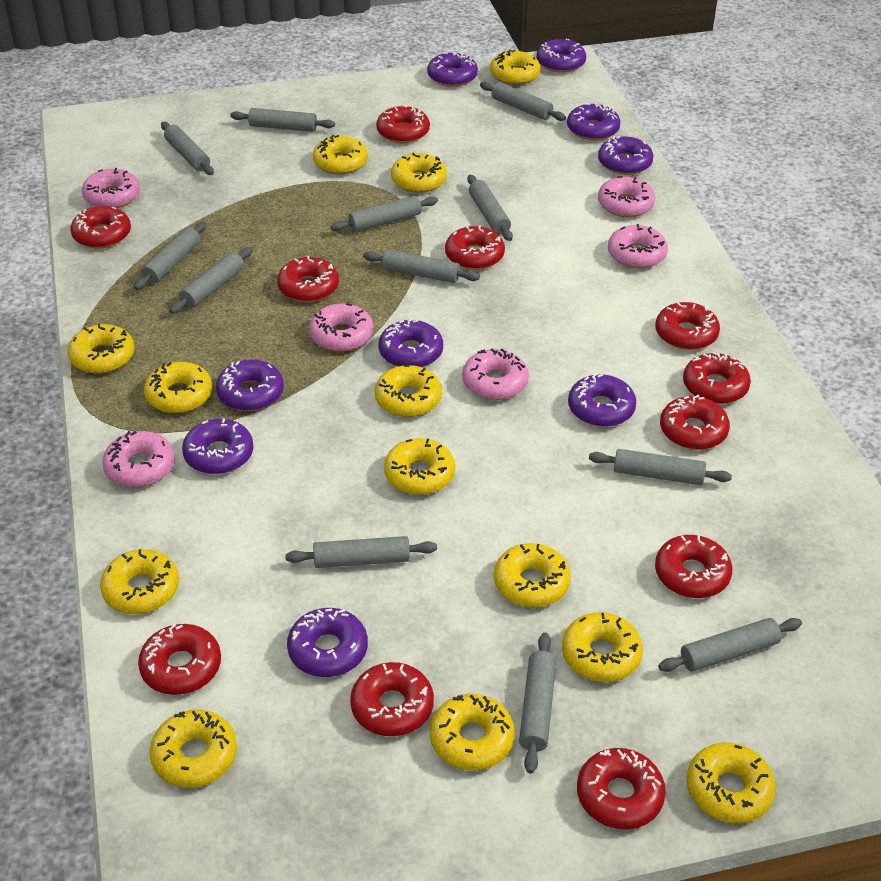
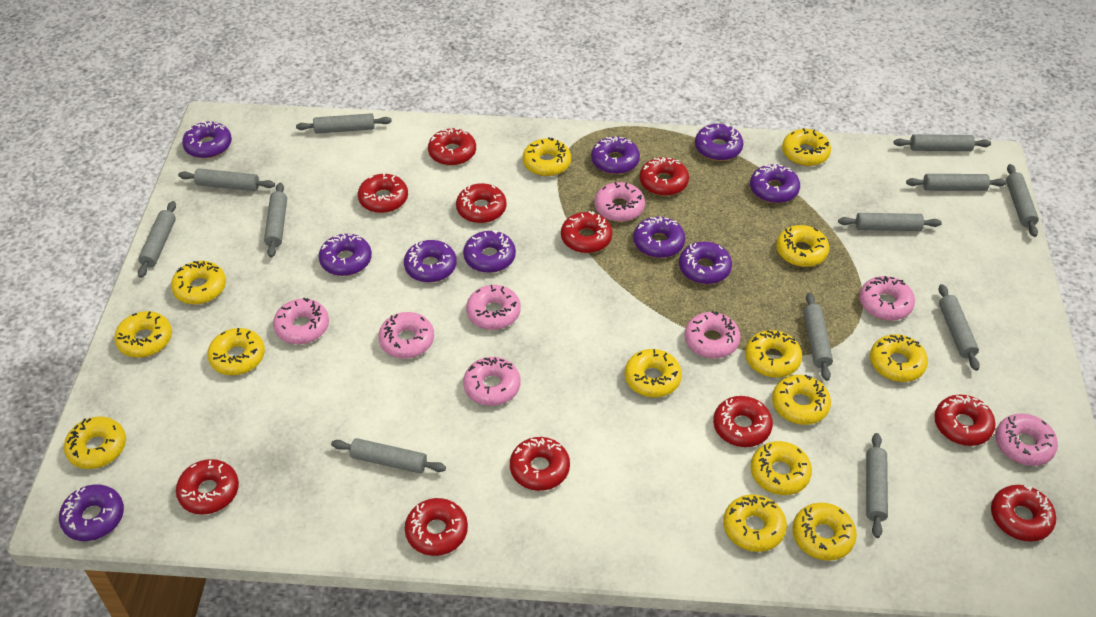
pink donut: 6 -> 8
purple donut: 9 -> 10
yellow donut: 13 -> 14

